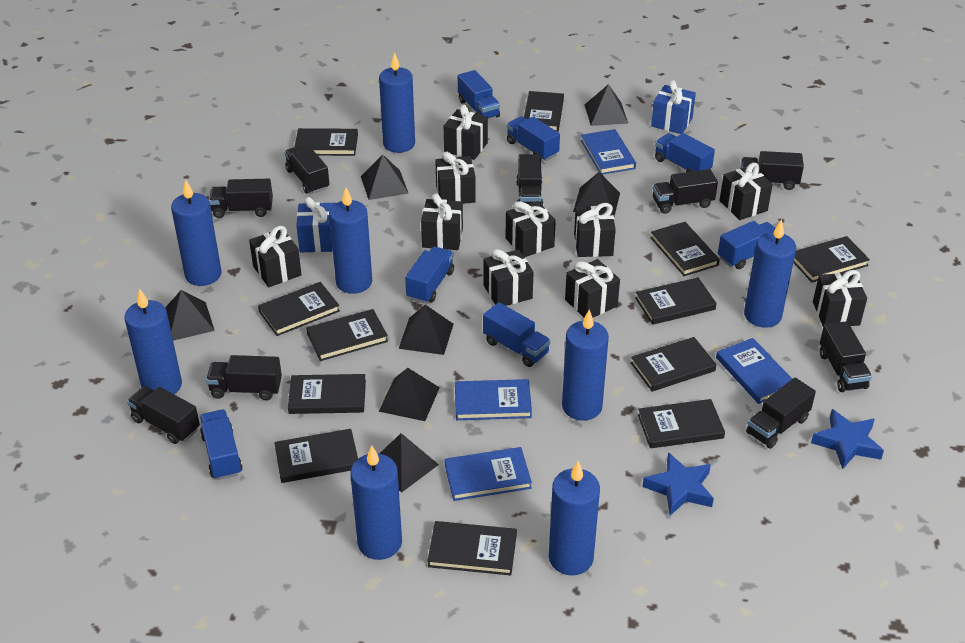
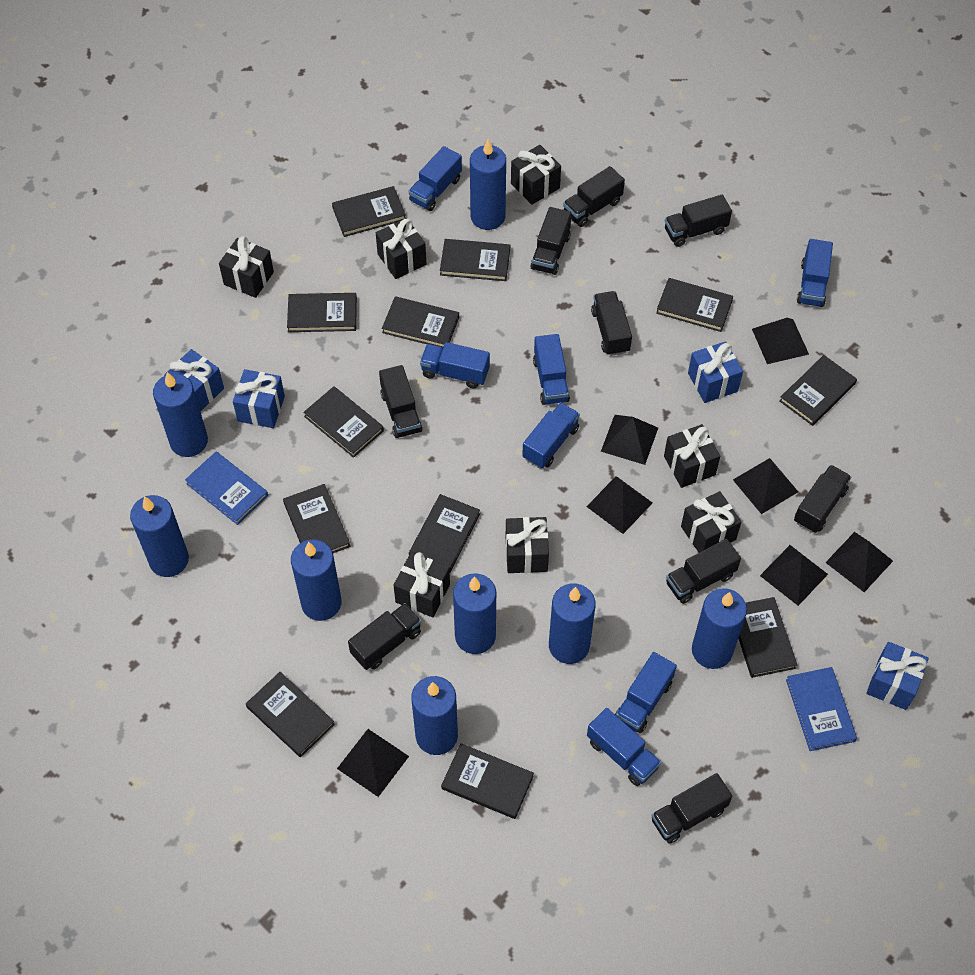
black gift: 10 -> 7
blue book: 4 -> 2
blue gift: 2 -> 4
blue star: 2 -> 0

